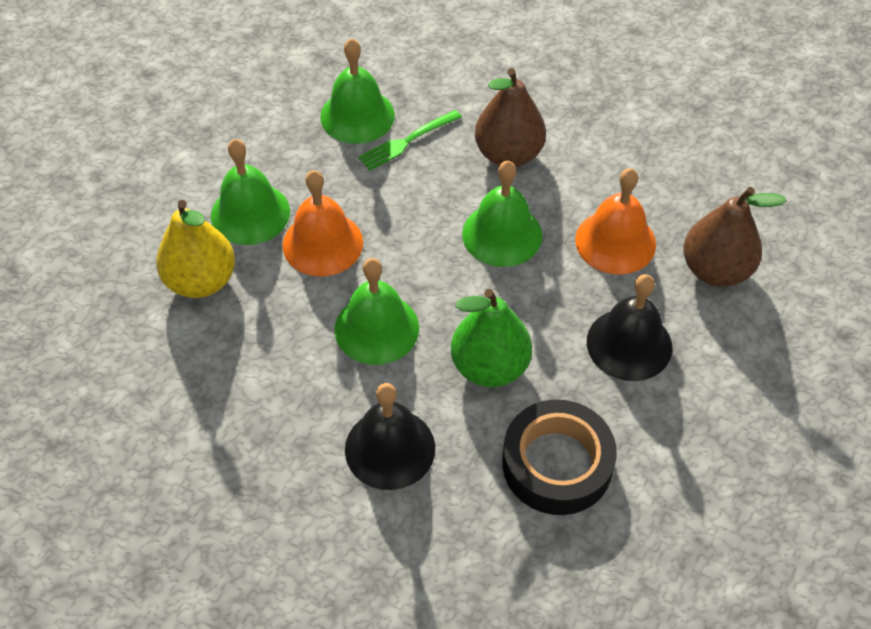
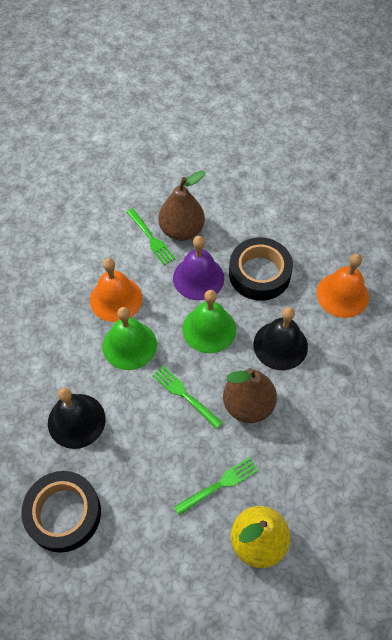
black tape: 1 -> 2
green bell: 4 -> 2
green fork: 1 -> 3
green pear: 1 -> 0
purple bell: 0 -> 1

